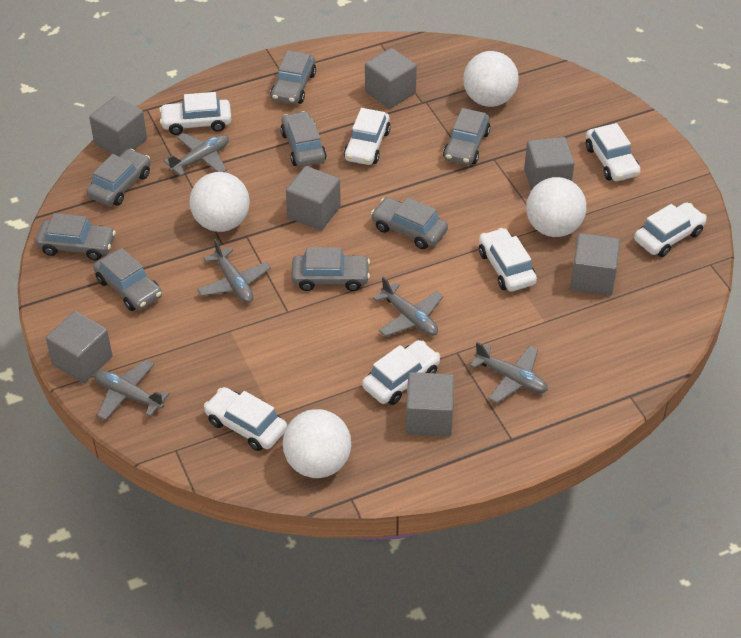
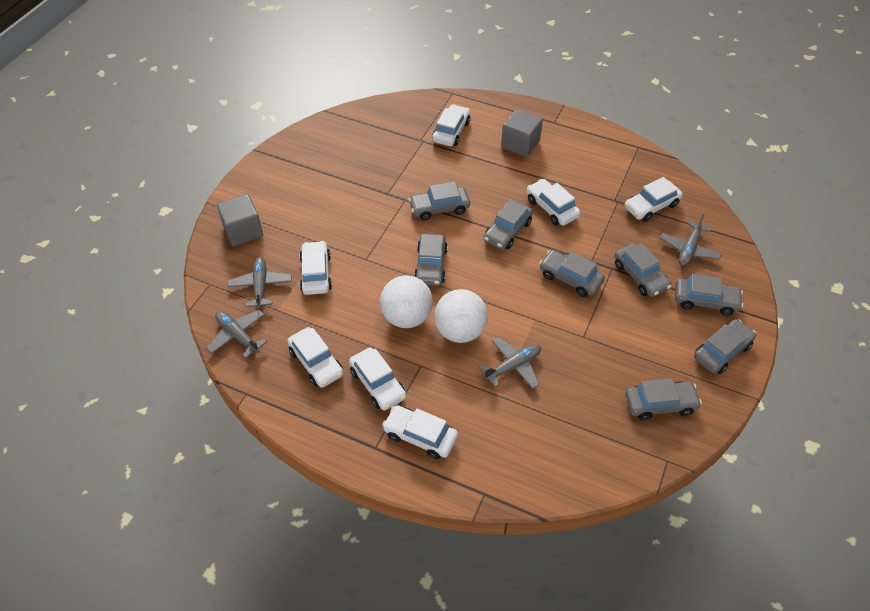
grey cube: 7 -> 2
grey plane: 5 -> 4
white ball: 4 -> 2

